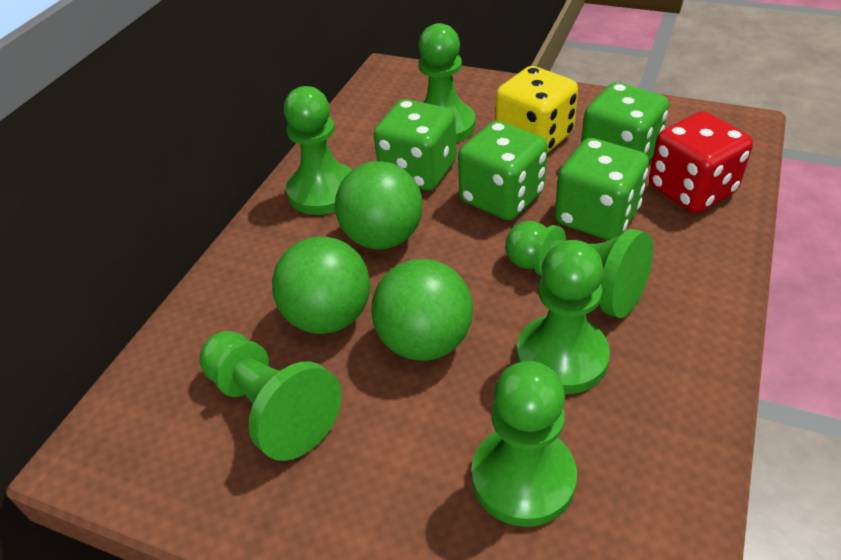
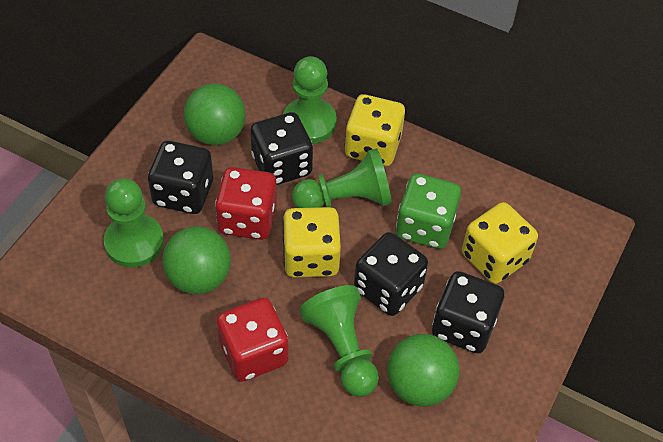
black dice: 0 -> 4
green dice: 4 -> 1
green pawn: 6 -> 4
red dice: 1 -> 2
yellow dice: 1 -> 3

